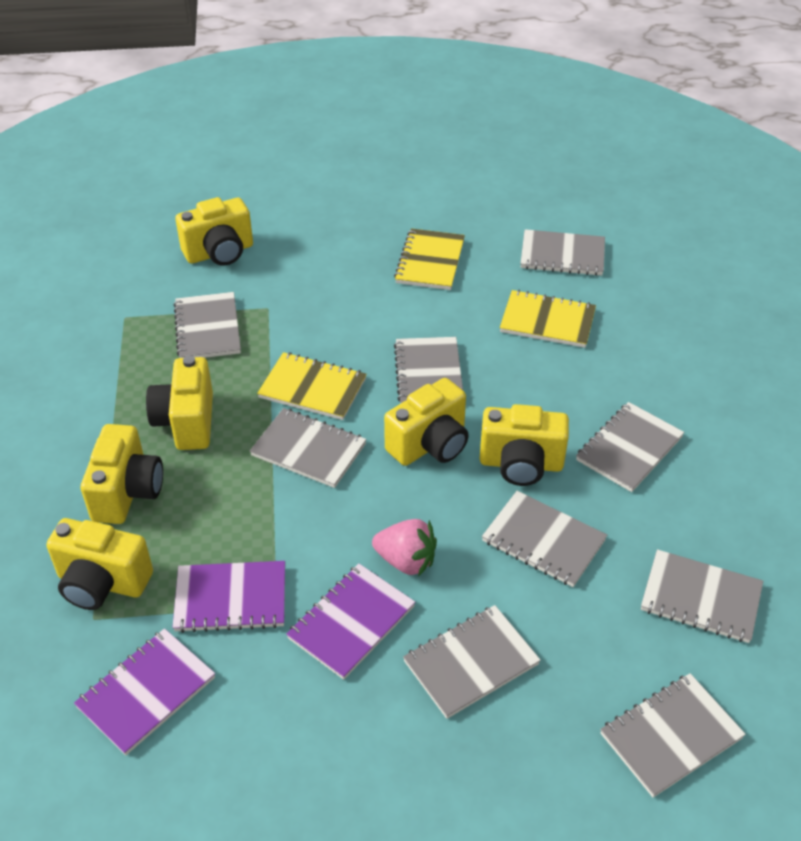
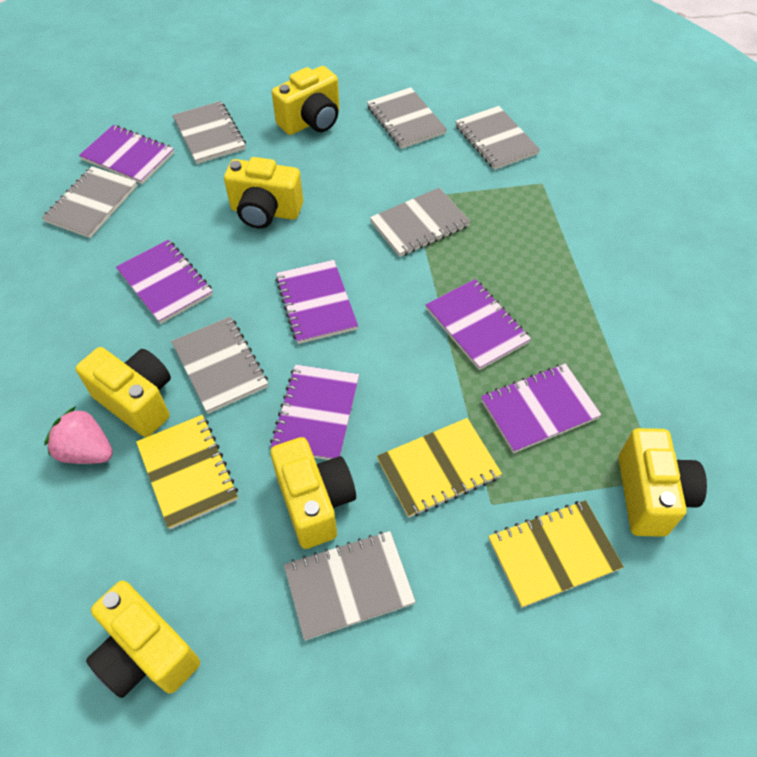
grey notebook: 9 -> 7
purple notebook: 3 -> 6

